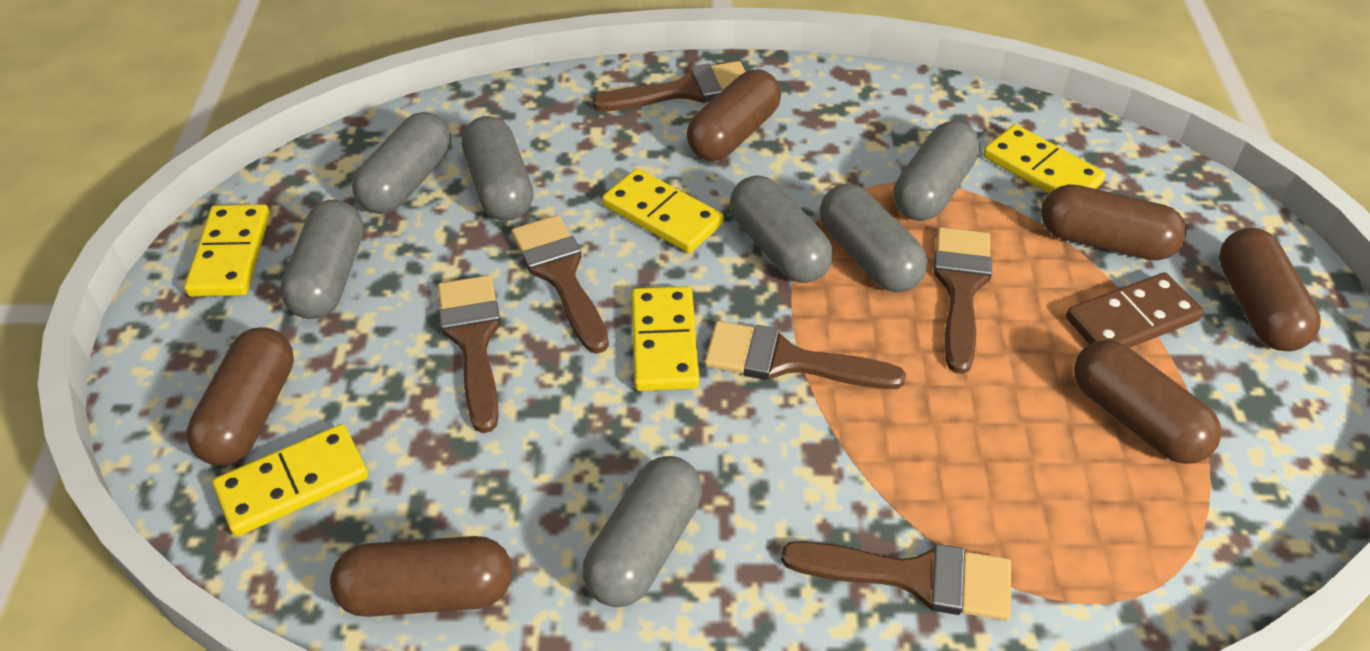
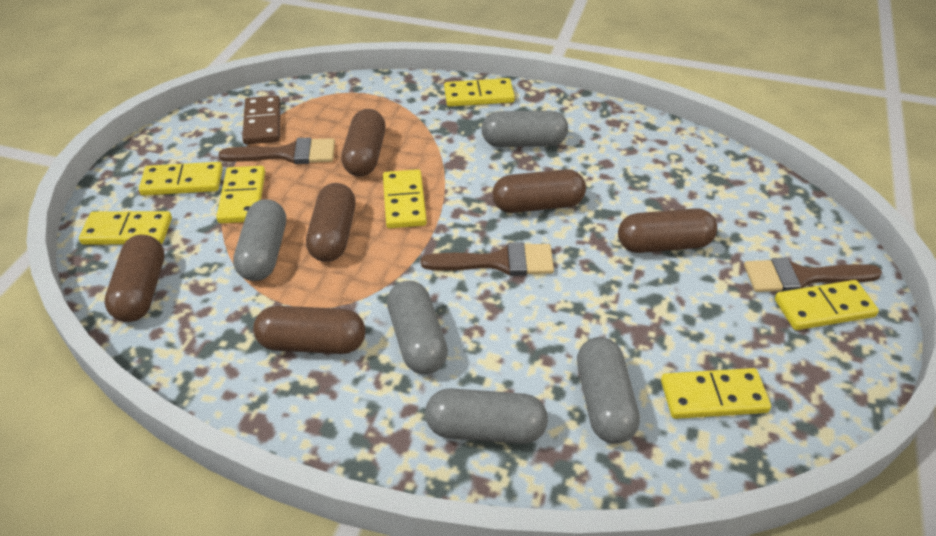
brown brush: 6 -> 3
grey capsule: 7 -> 5
yellow domino: 5 -> 7

